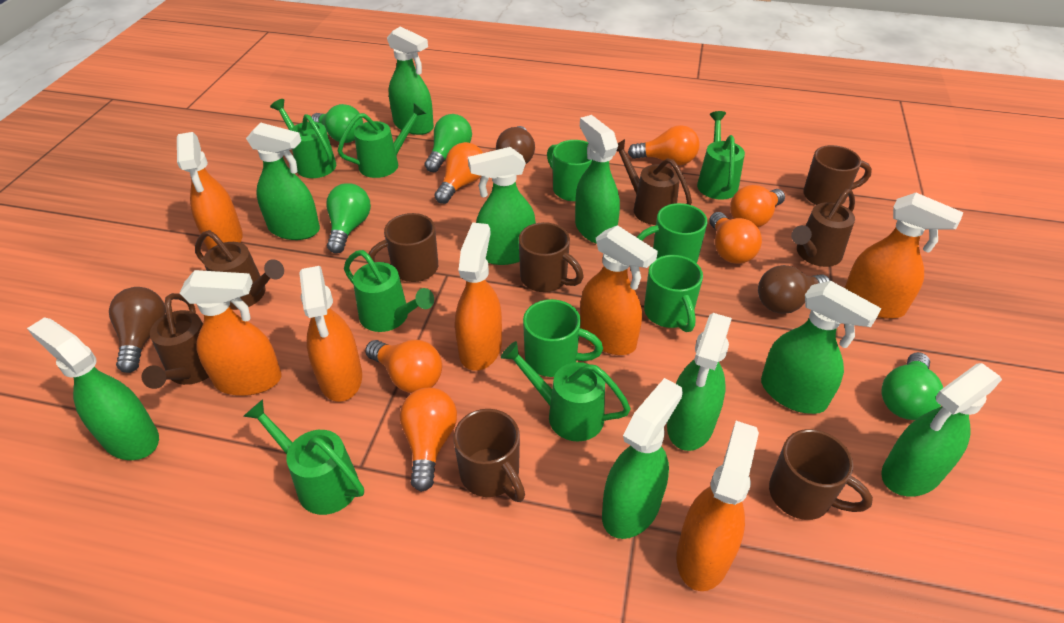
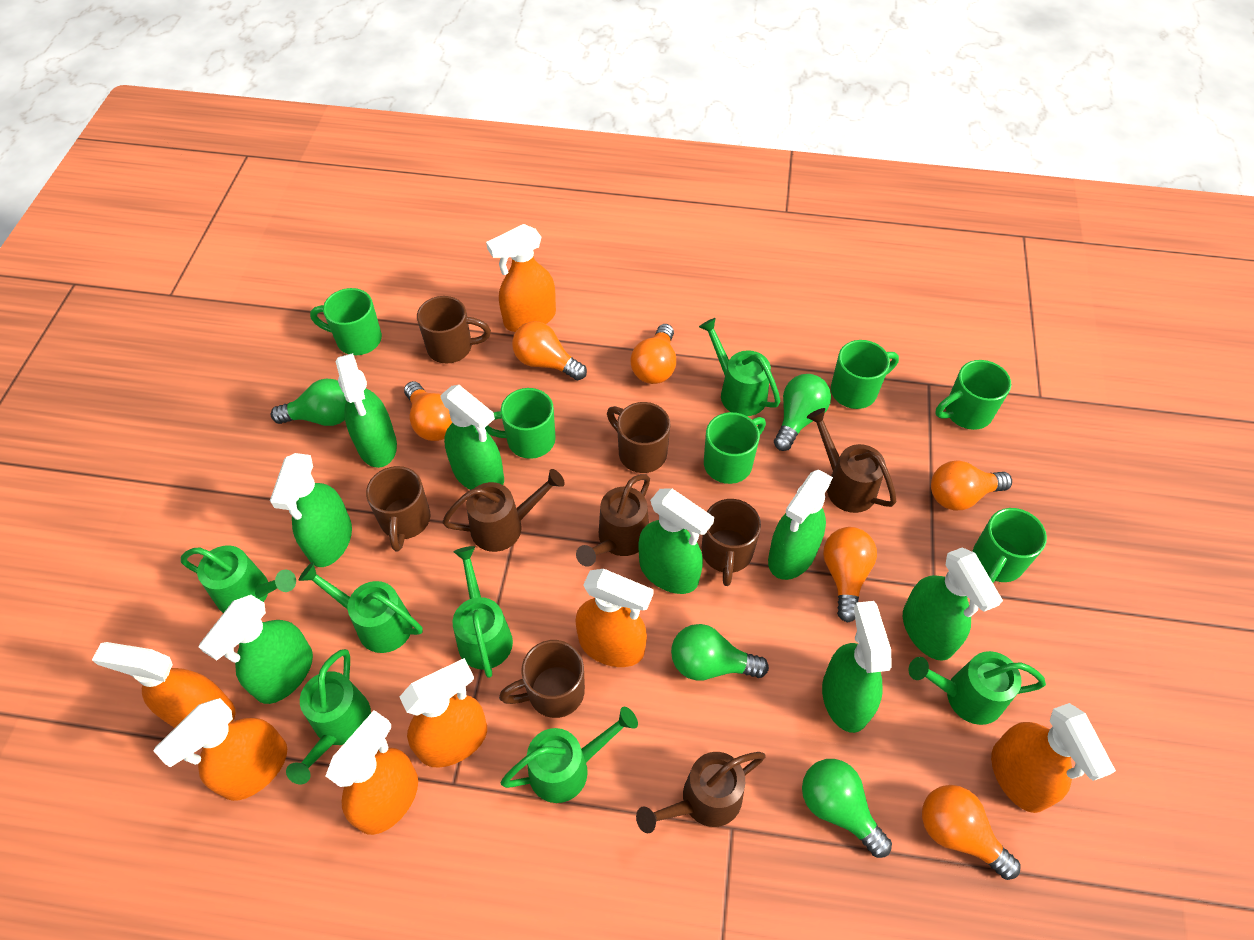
brown light bulb: 3 -> 0
green mug: 4 -> 6
green spray bottle: 9 -> 8
green watering can: 6 -> 7

